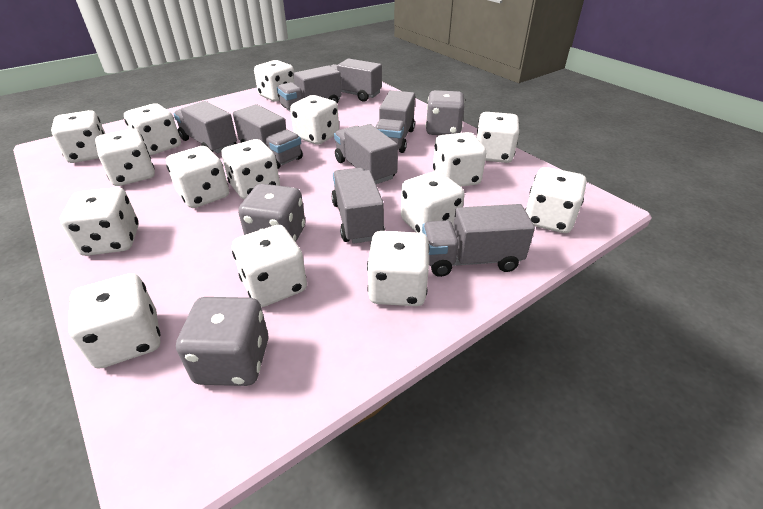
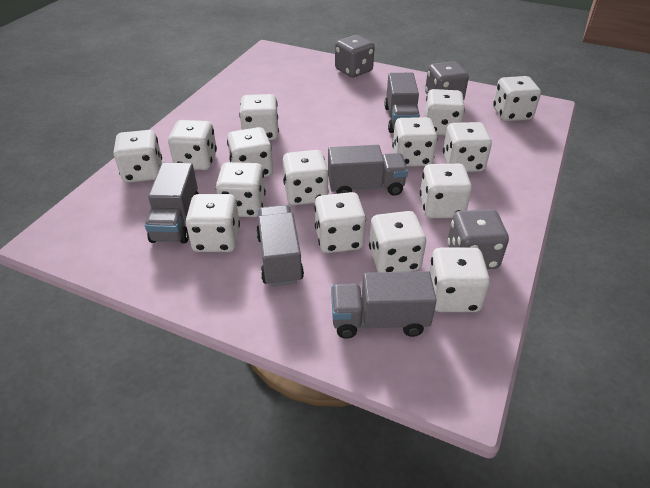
grey truck: 8 -> 5

